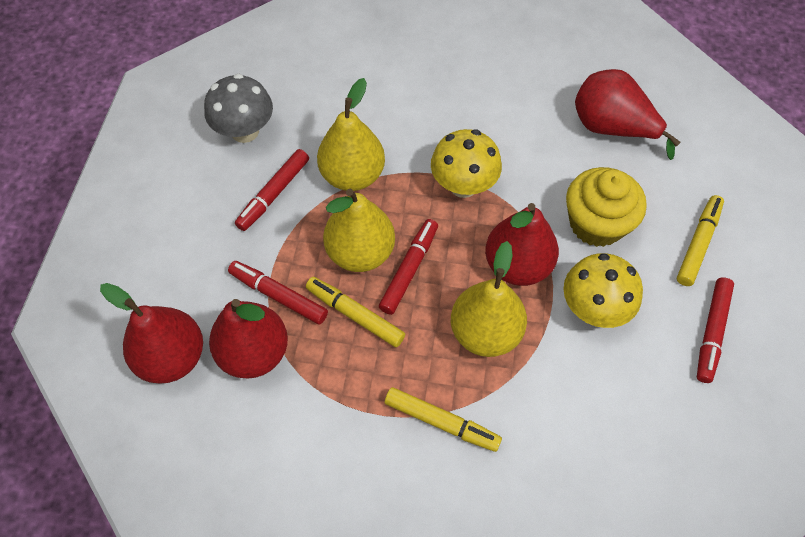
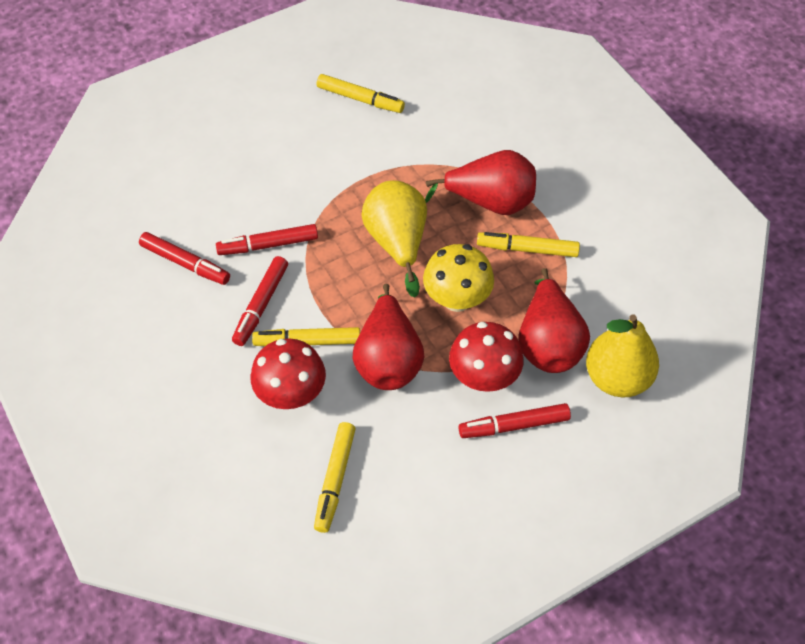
grey mushroom: 1 -> 0
red mushroom: 0 -> 2
red pear: 4 -> 3
yellow cupcake: 1 -> 0
yellow marker: 3 -> 4
yellow mushroom: 2 -> 1
yellow pear: 3 -> 2

